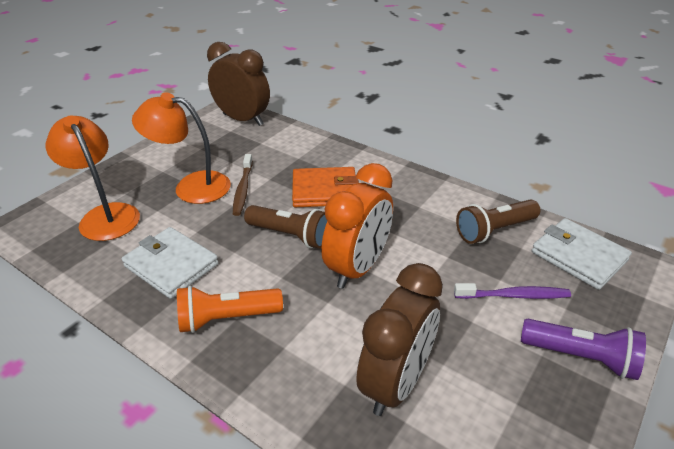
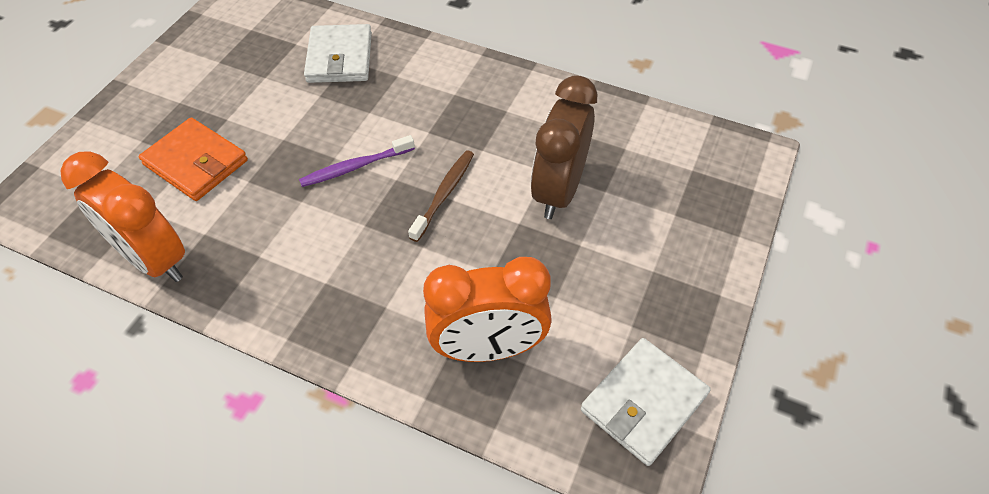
brown clock: 2 -> 1
brown flashlight: 2 -> 0
orange clock: 1 -> 2
orange flashlight: 1 -> 0
orange lamp: 2 -> 0
purple flashlight: 1 -> 0

